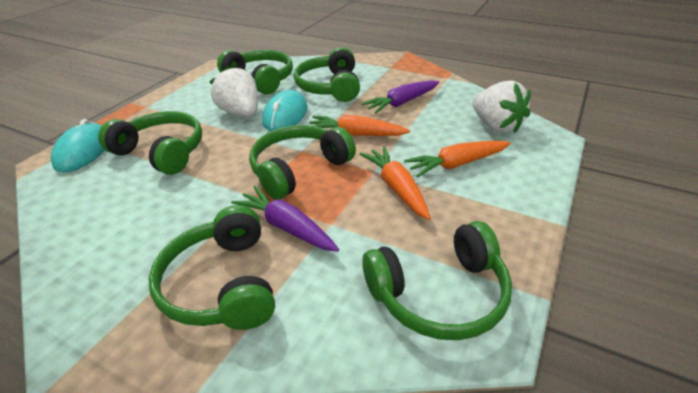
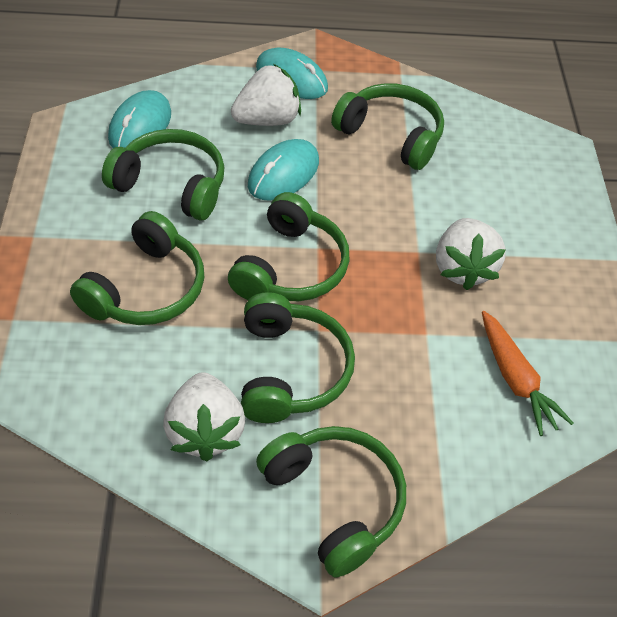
orange carrot: 3 -> 1
purple carrot: 2 -> 0
turquoise mouse: 2 -> 3
white strawberry: 2 -> 3

